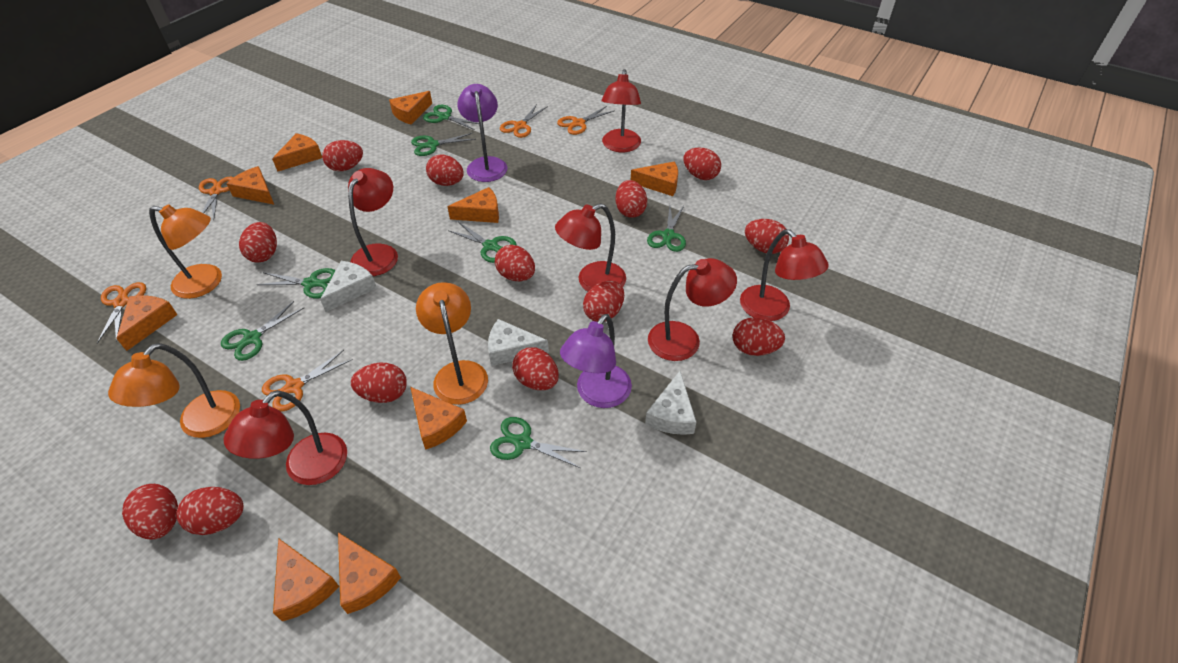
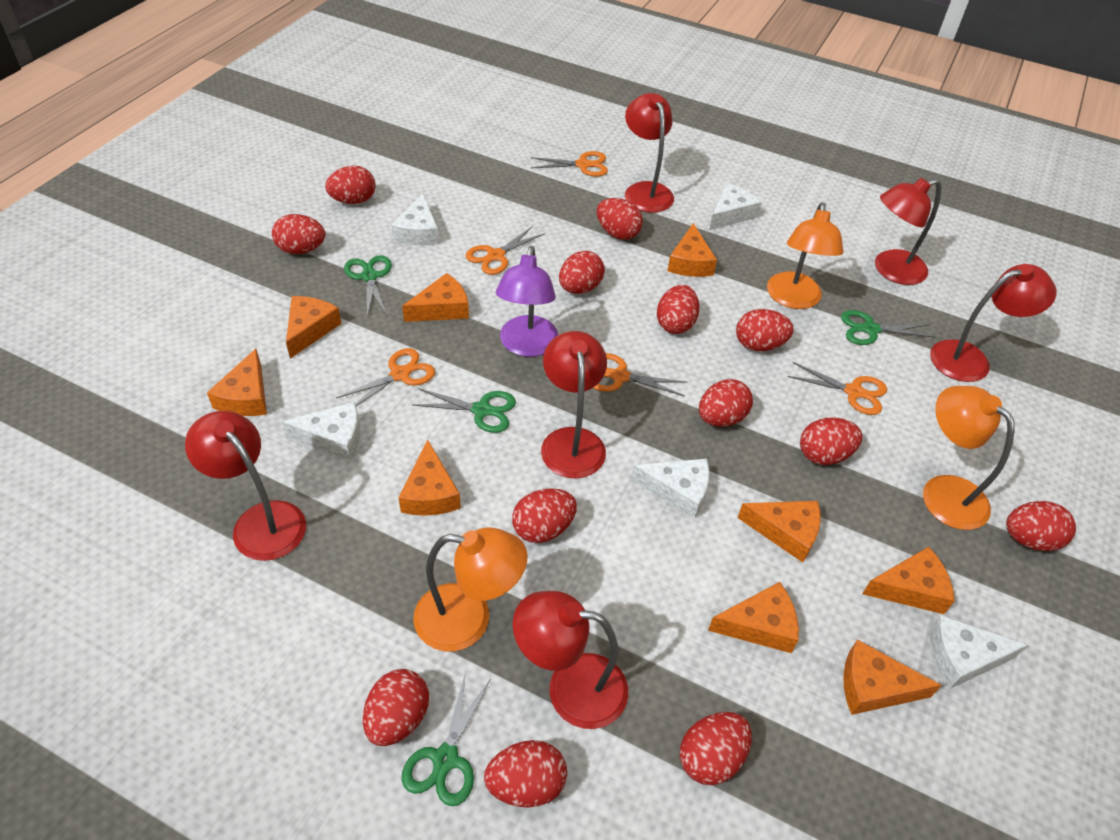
green scissors: 7 -> 4
purple lamp: 2 -> 1
white cheese: 3 -> 5

